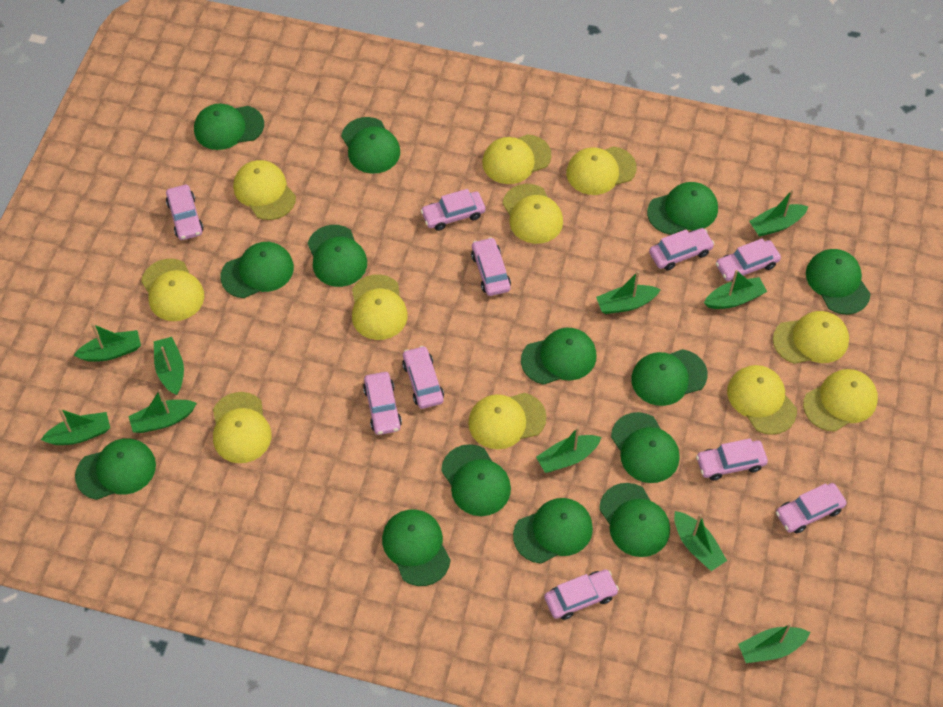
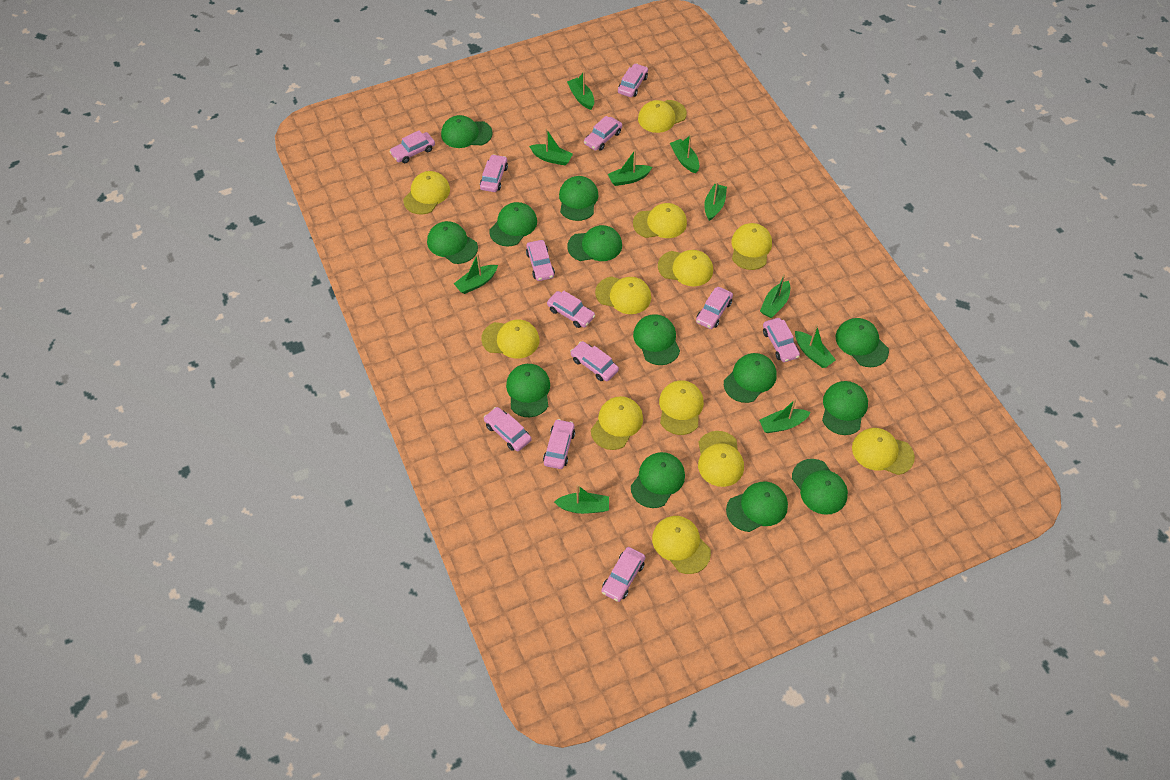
green cap: 14 -> 13
pink car: 10 -> 12
yellow cap: 11 -> 12

